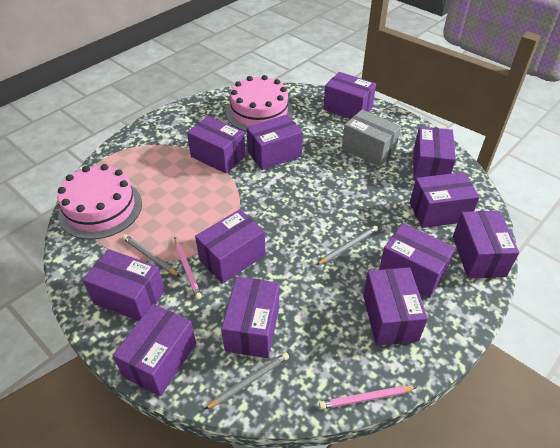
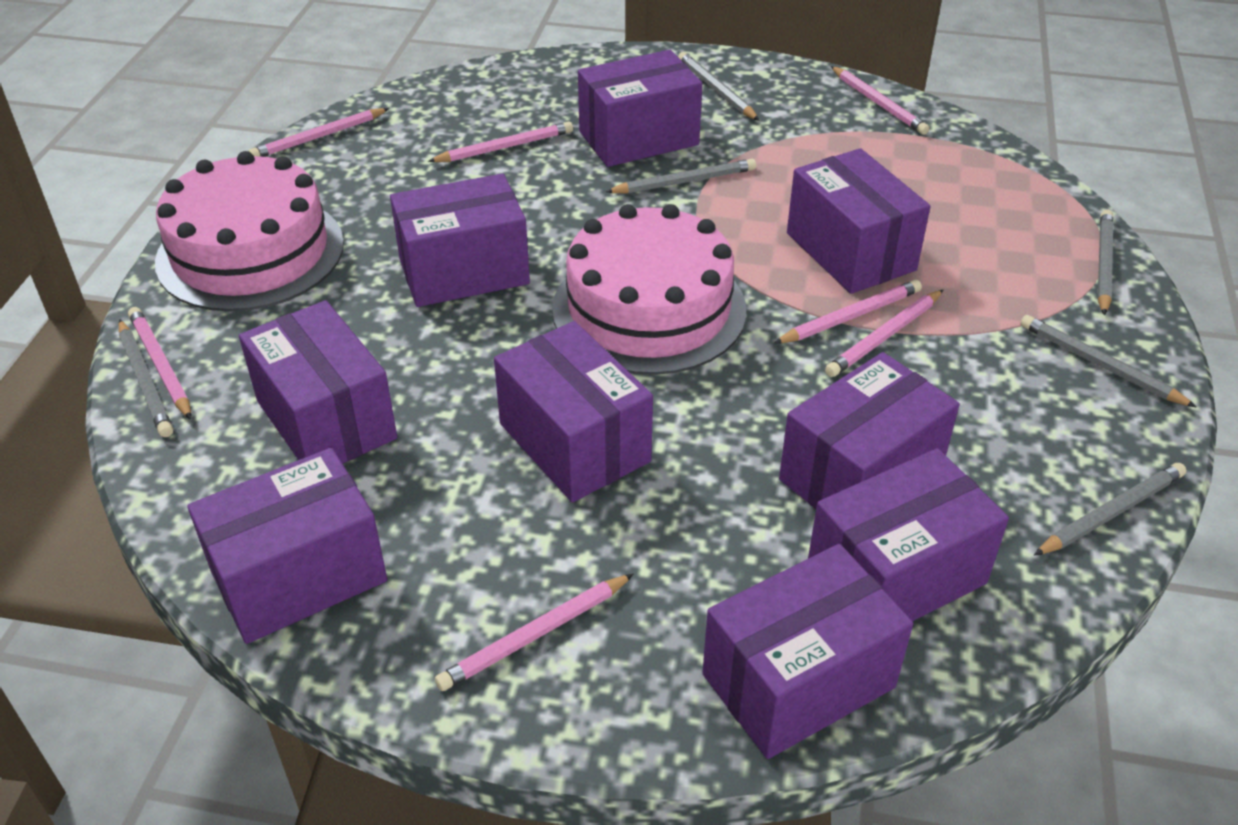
grey box: 1 -> 0
grey pencil: 3 -> 6
pink pencil: 2 -> 7
purple box: 12 -> 9

